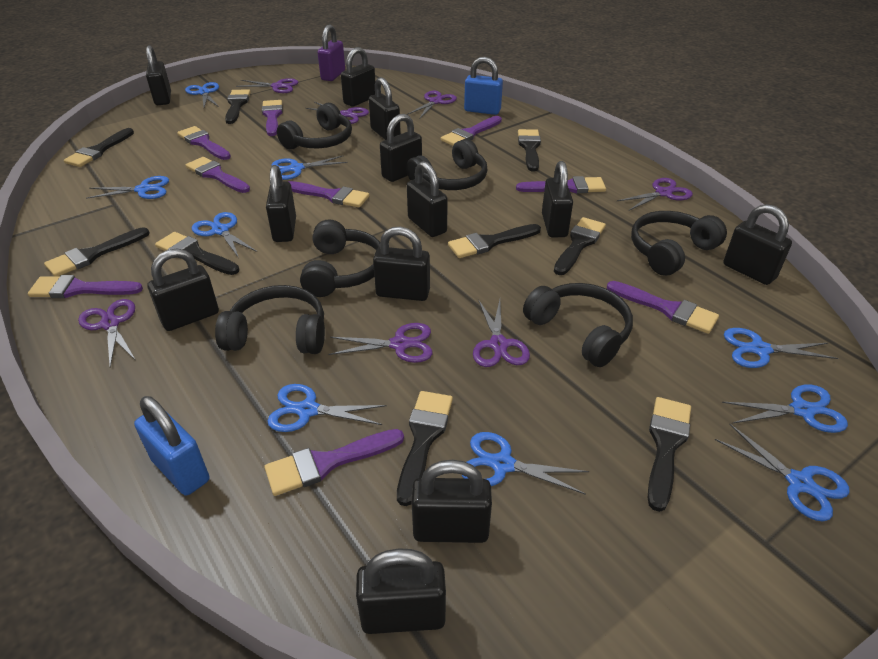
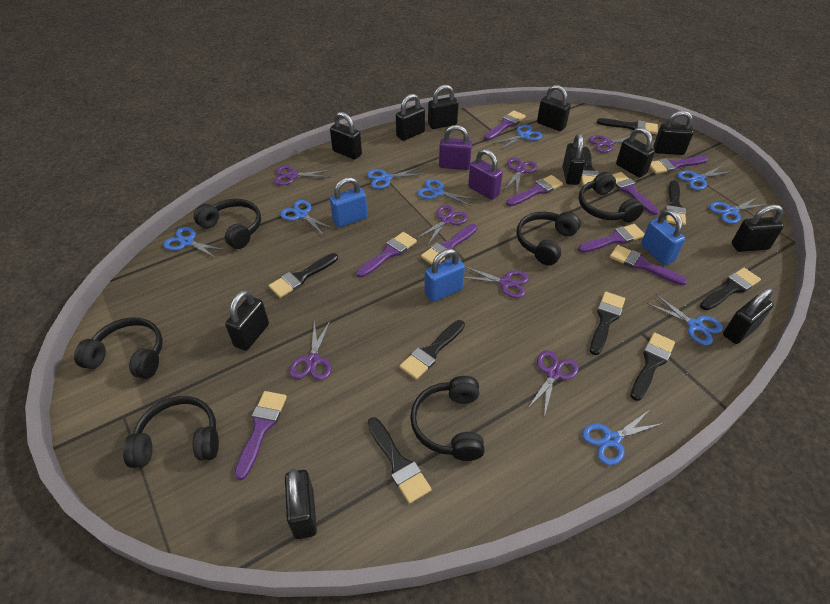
black padlock: 12 -> 11
blue padlock: 2 -> 3
purple padlock: 1 -> 2

